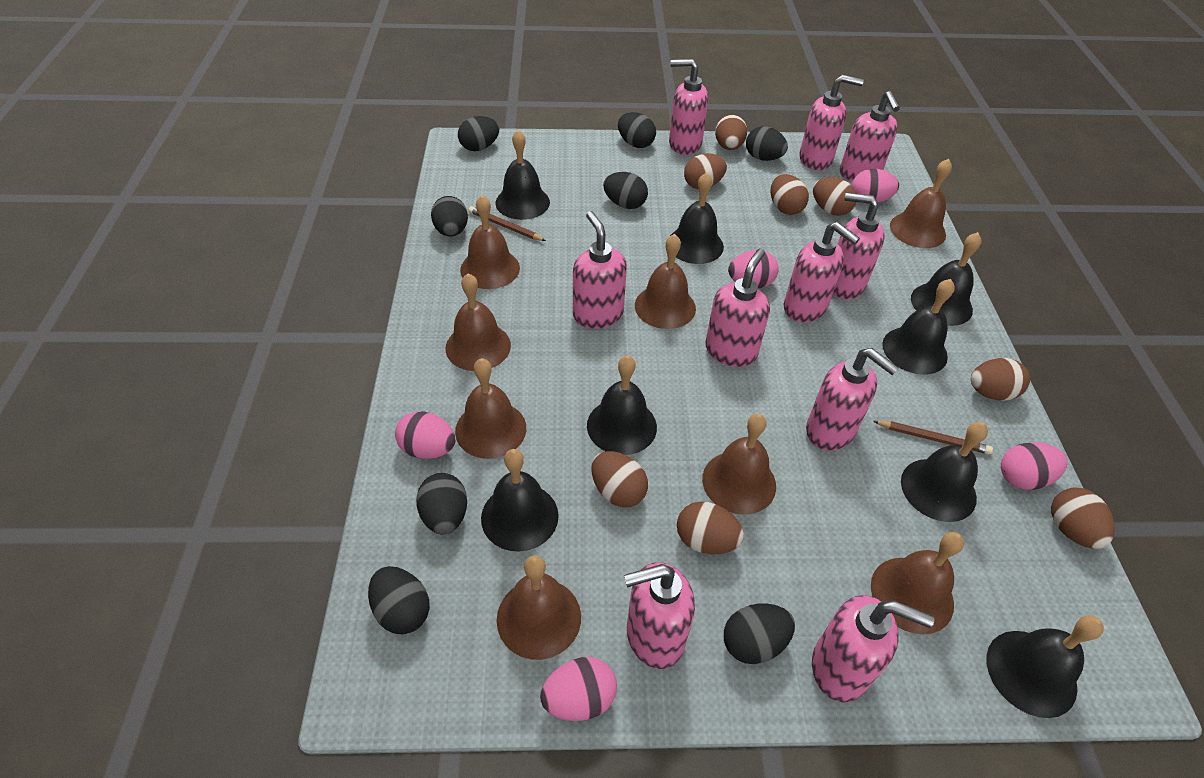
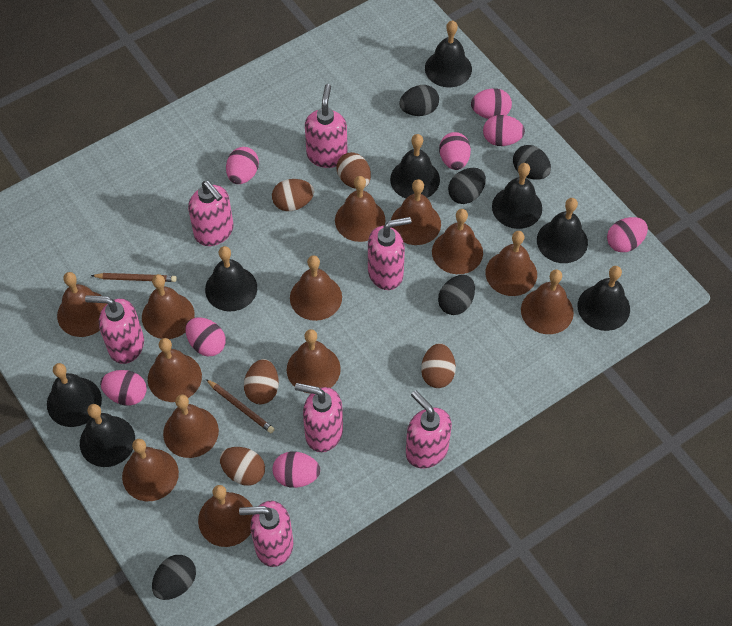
black egg: 8 -> 5
brown bell: 8 -> 13
brown egg: 8 -> 5
pink egg: 5 -> 8
pink soap dispenser: 10 -> 7

